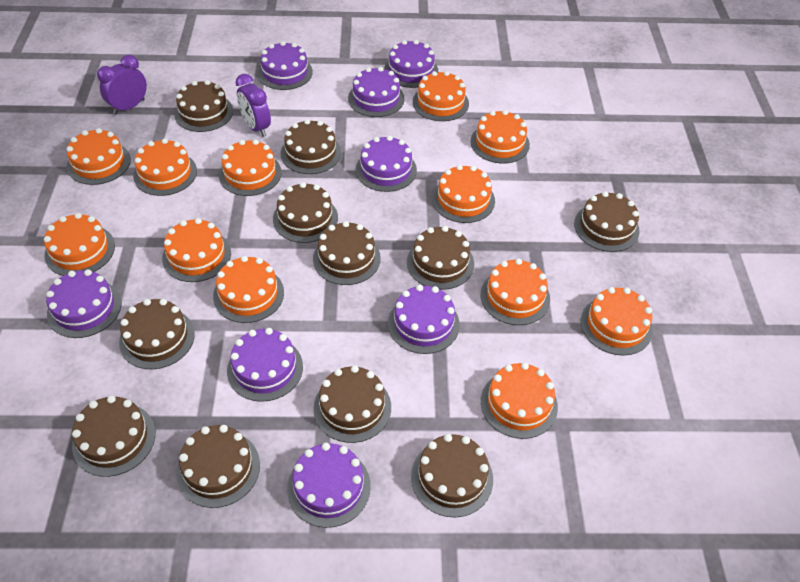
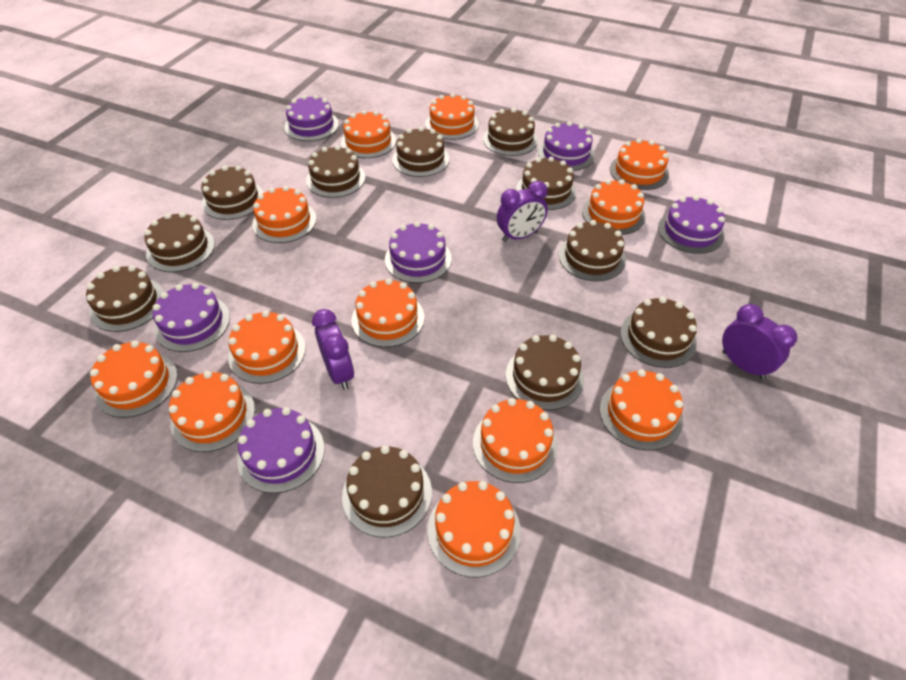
purple cake: 8 -> 6
purple clock: 2 -> 3

